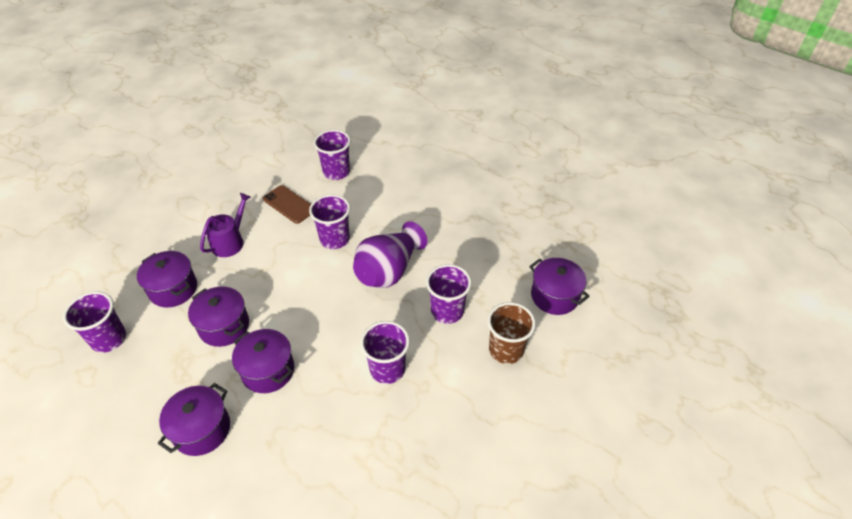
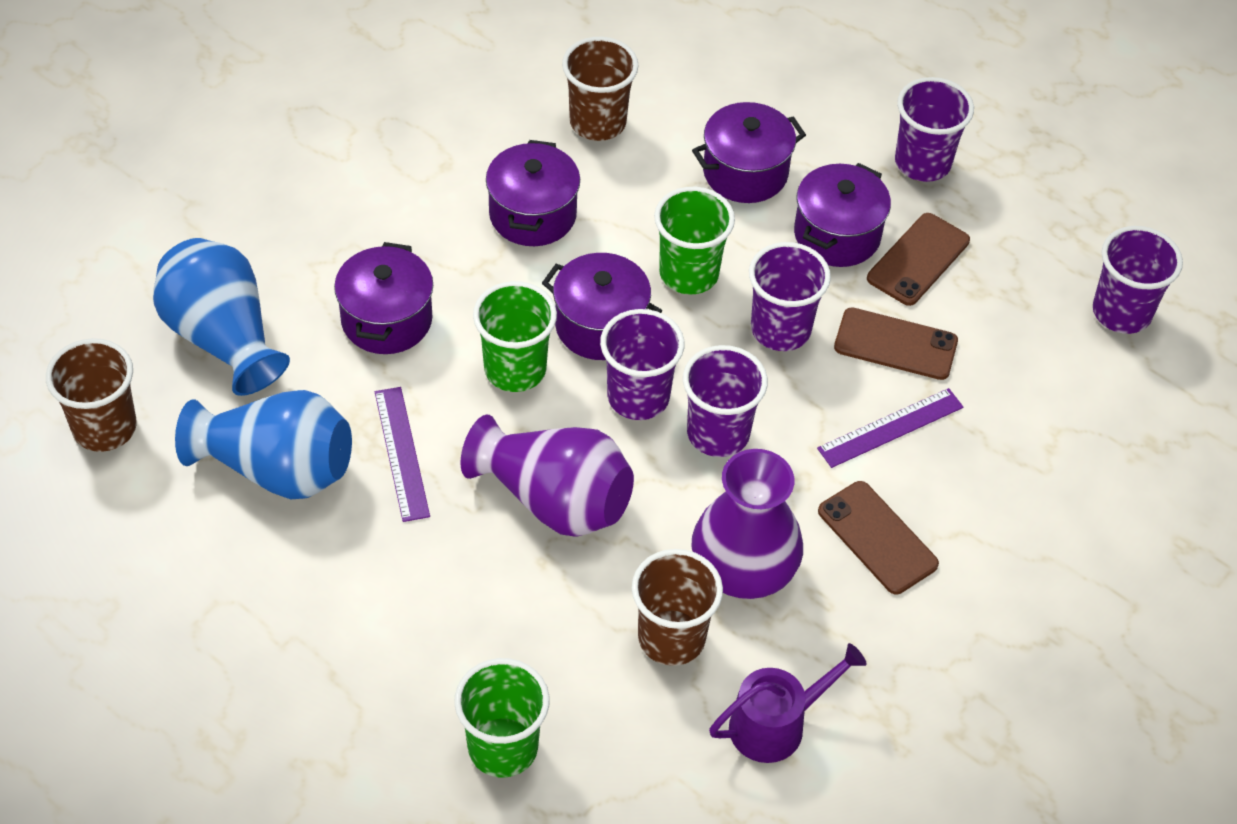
blue vase: 0 -> 2
brown cup: 1 -> 3
brown phone: 1 -> 3
green cup: 0 -> 3
purple ruler: 0 -> 2
purple vase: 1 -> 2

